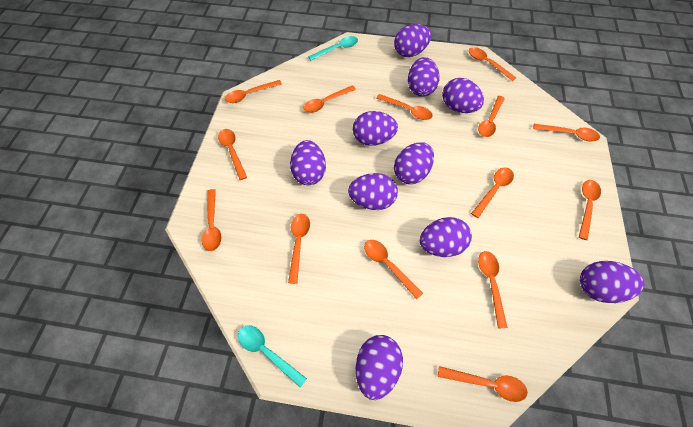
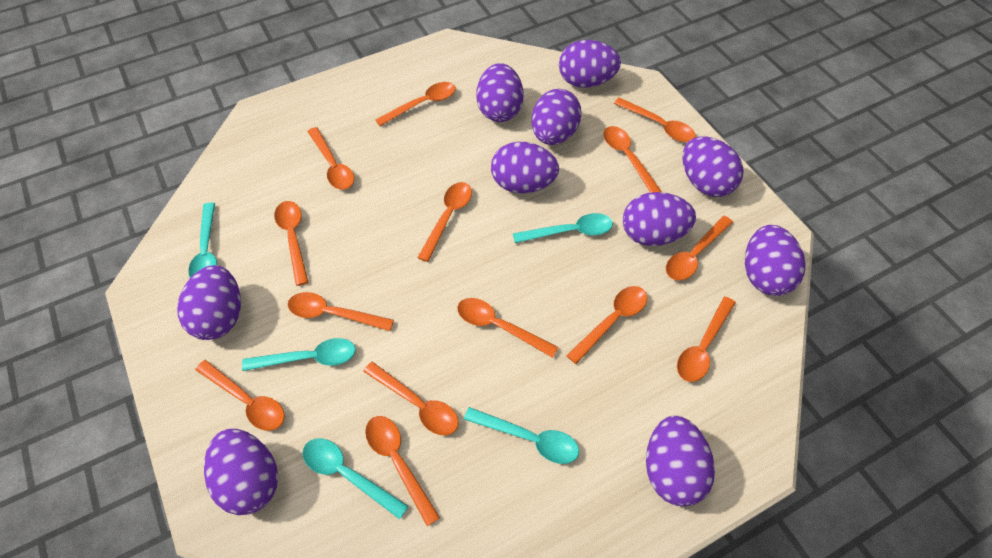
turquoise spoon: 2 -> 5

